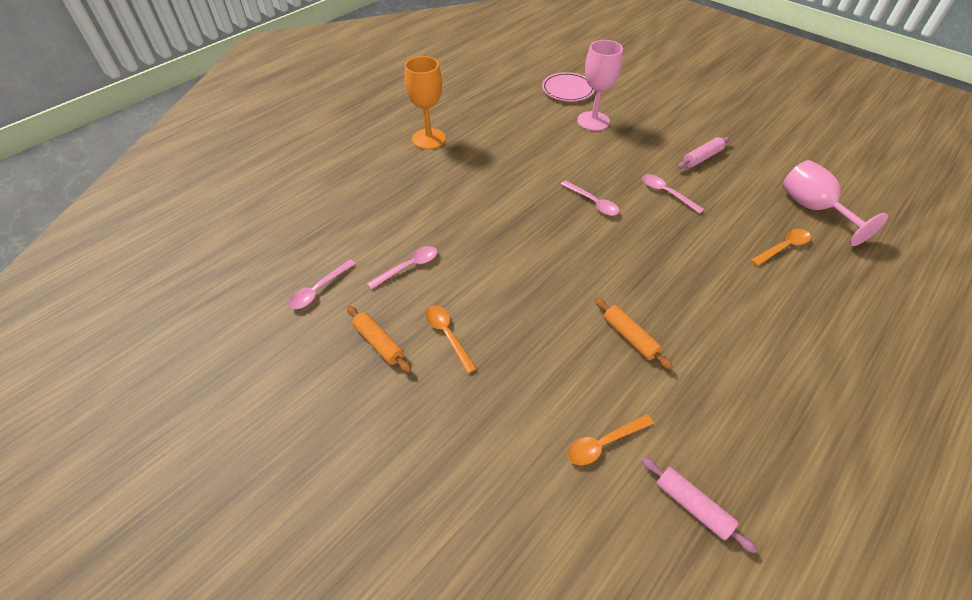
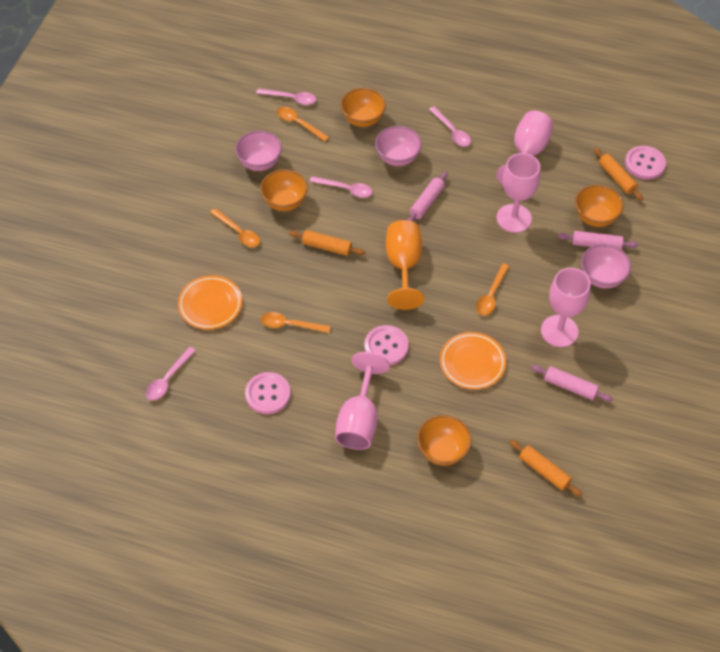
orange bowl: 0 -> 4
orange plate: 0 -> 2
orange rolling pin: 2 -> 3
orange spoon: 3 -> 4
pink bowl: 0 -> 3
pink button: 0 -> 3
pink goblet: 2 -> 4
pink plate: 1 -> 0
pink rolling pin: 2 -> 3

